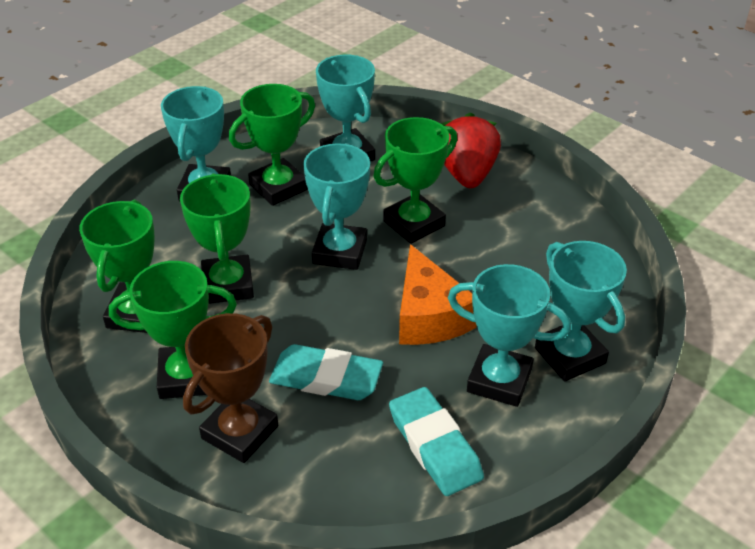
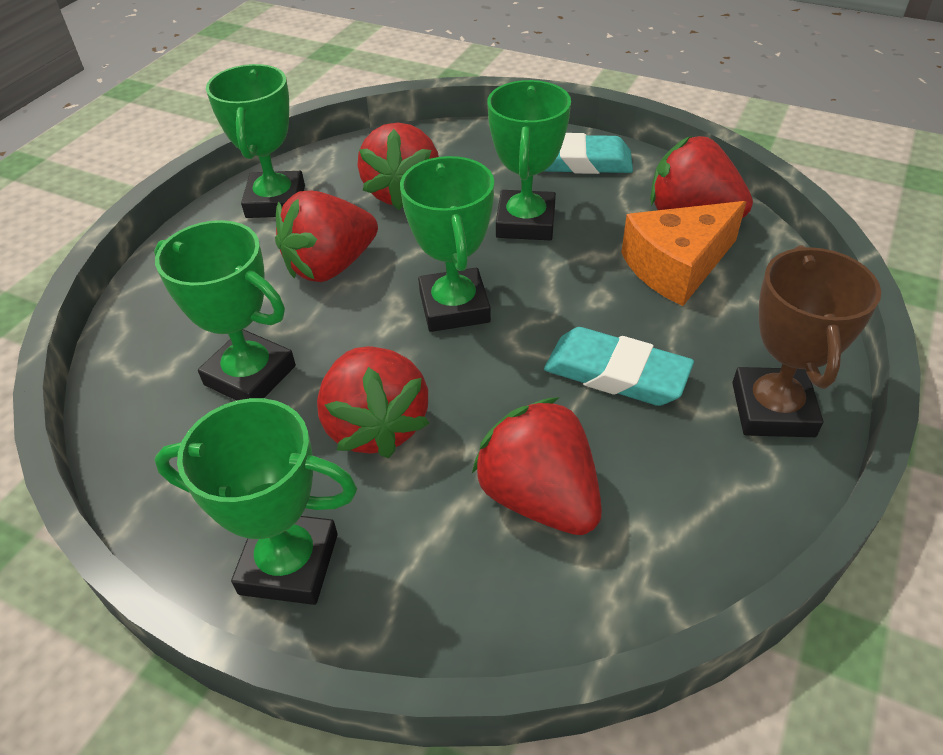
red strawberry: 1 -> 5
turquoise trophy: 5 -> 0

